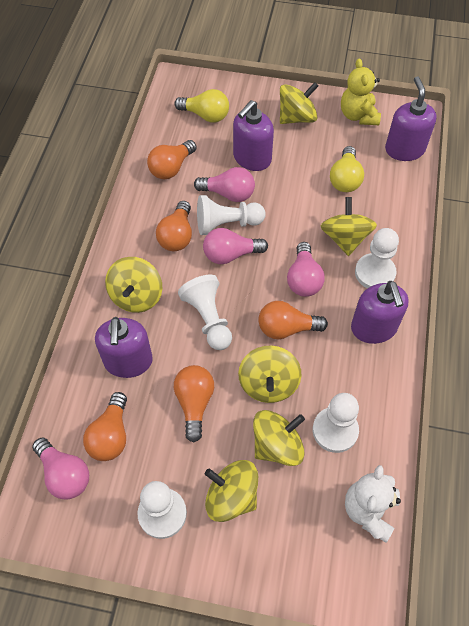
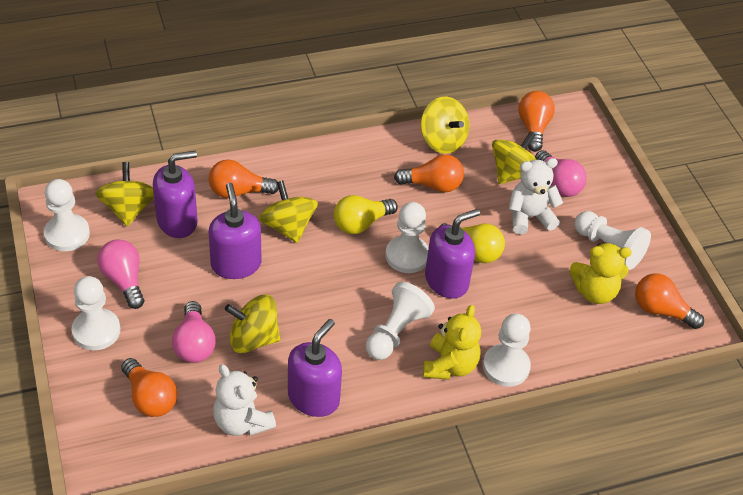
pink light bulb: 4 -> 3
white pawn: 5 -> 6
white teddy bear: 1 -> 2
yellow spinning top: 6 -> 5
yellow teddy bear: 1 -> 2

